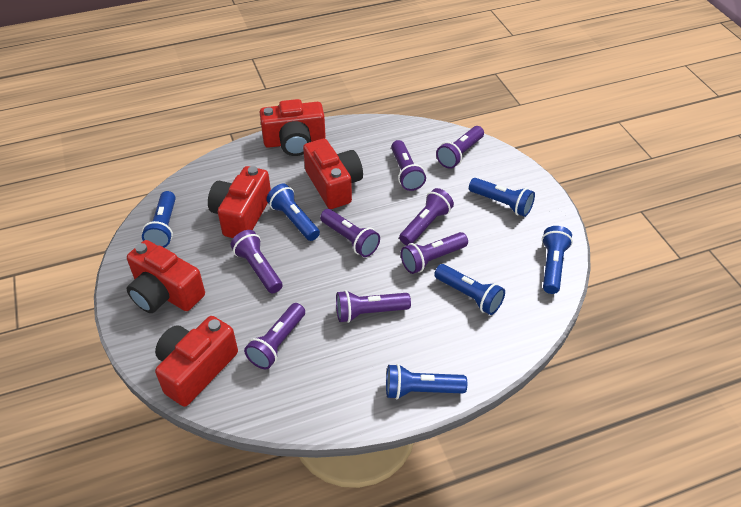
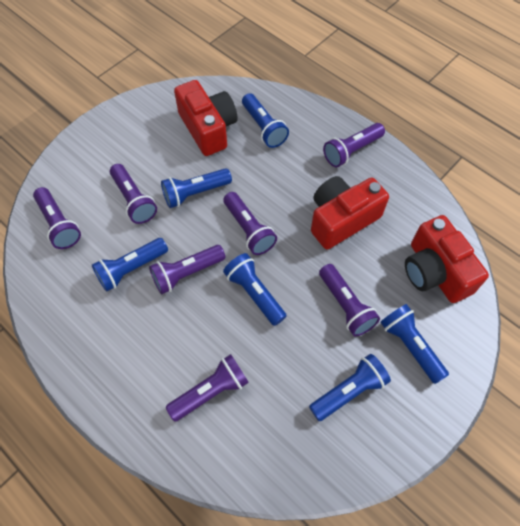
purple flashlight: 8 -> 7
red camera: 5 -> 3

